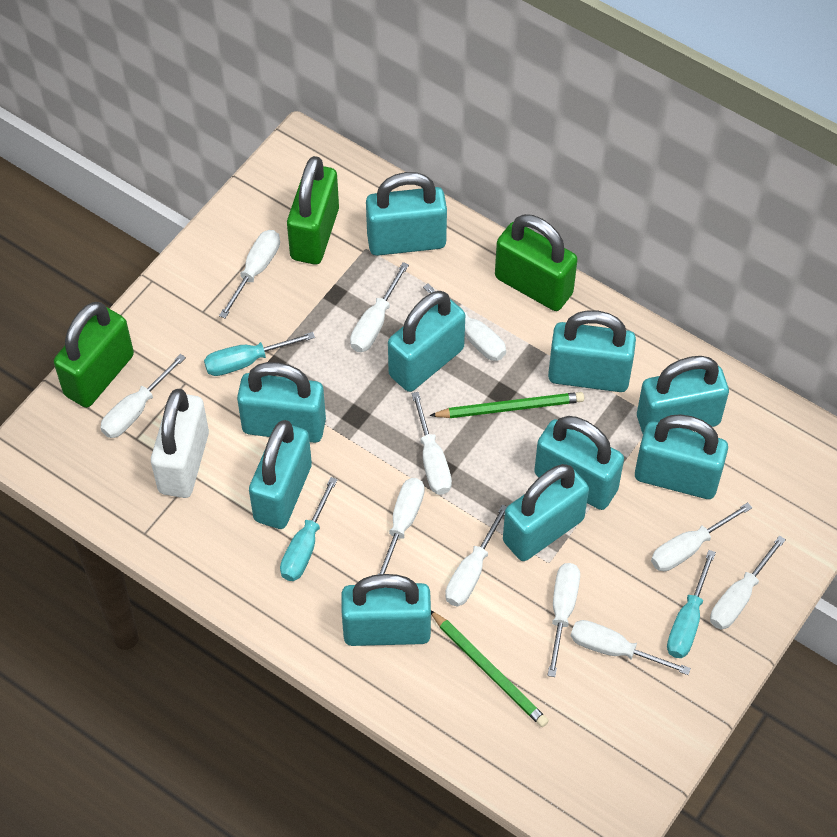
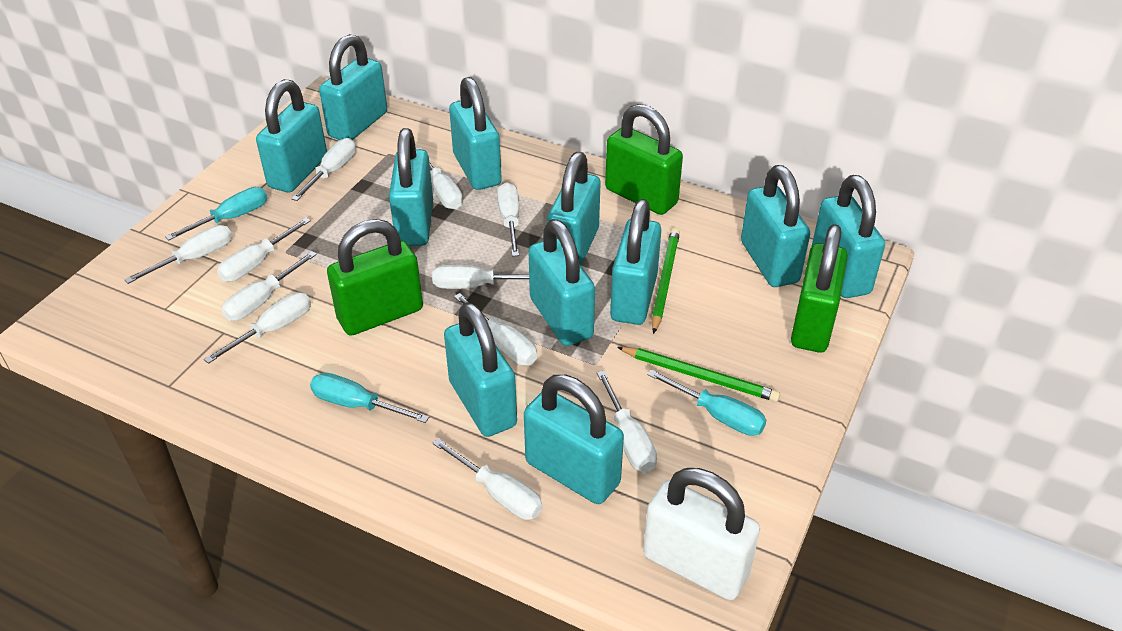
turquoise padlock: 10 -> 11

